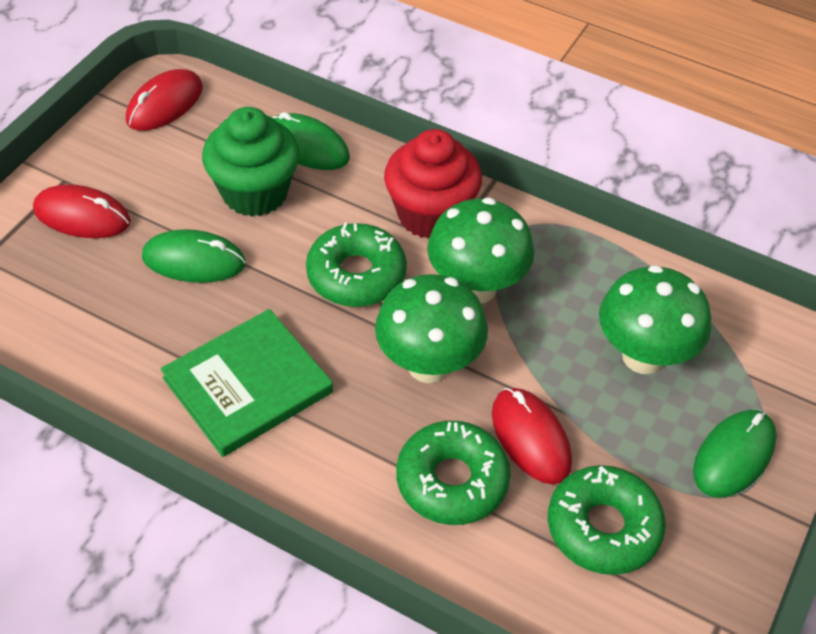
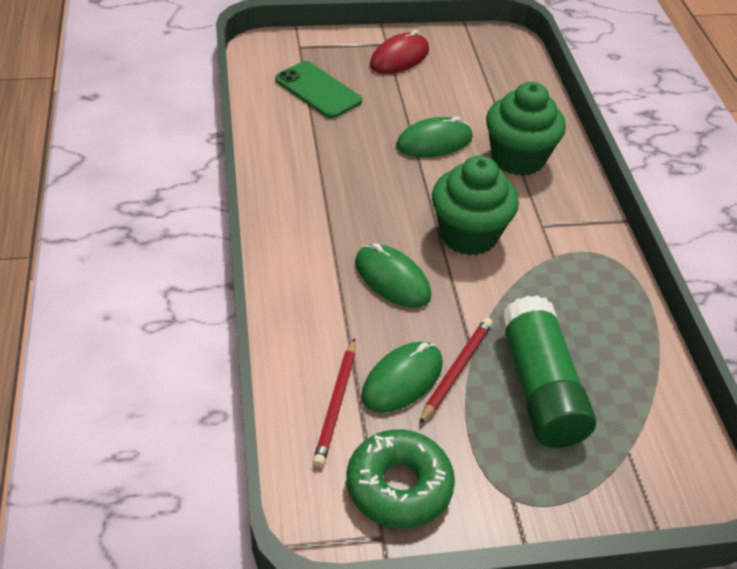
green book: 1 -> 0
green cupcake: 1 -> 2
green donut: 3 -> 1
green glue stick: 0 -> 1
green mushroom: 3 -> 0
green phone: 0 -> 1
red cupcake: 1 -> 0
red mouse: 3 -> 1
red pencil: 0 -> 2

